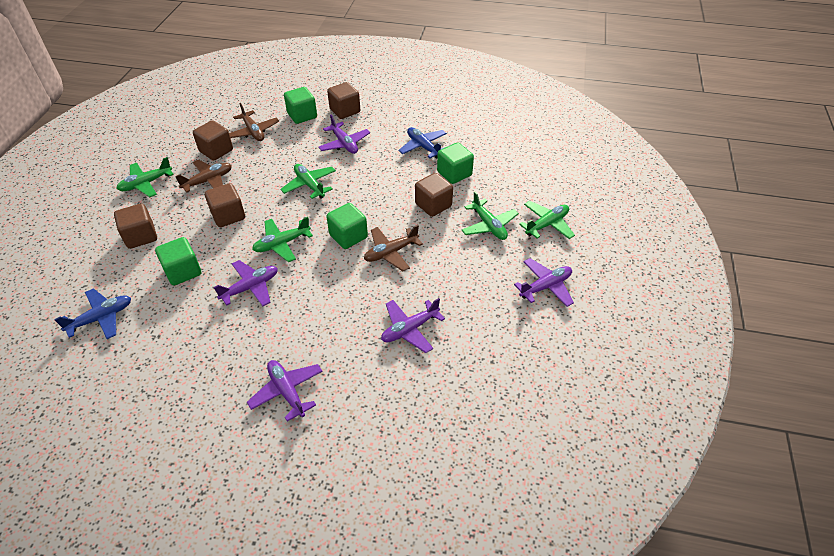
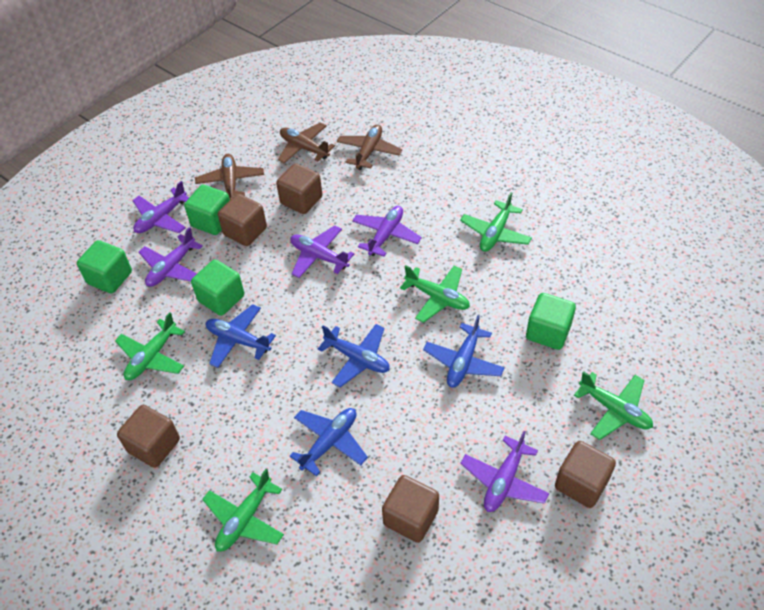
blue plane: 2 -> 4

